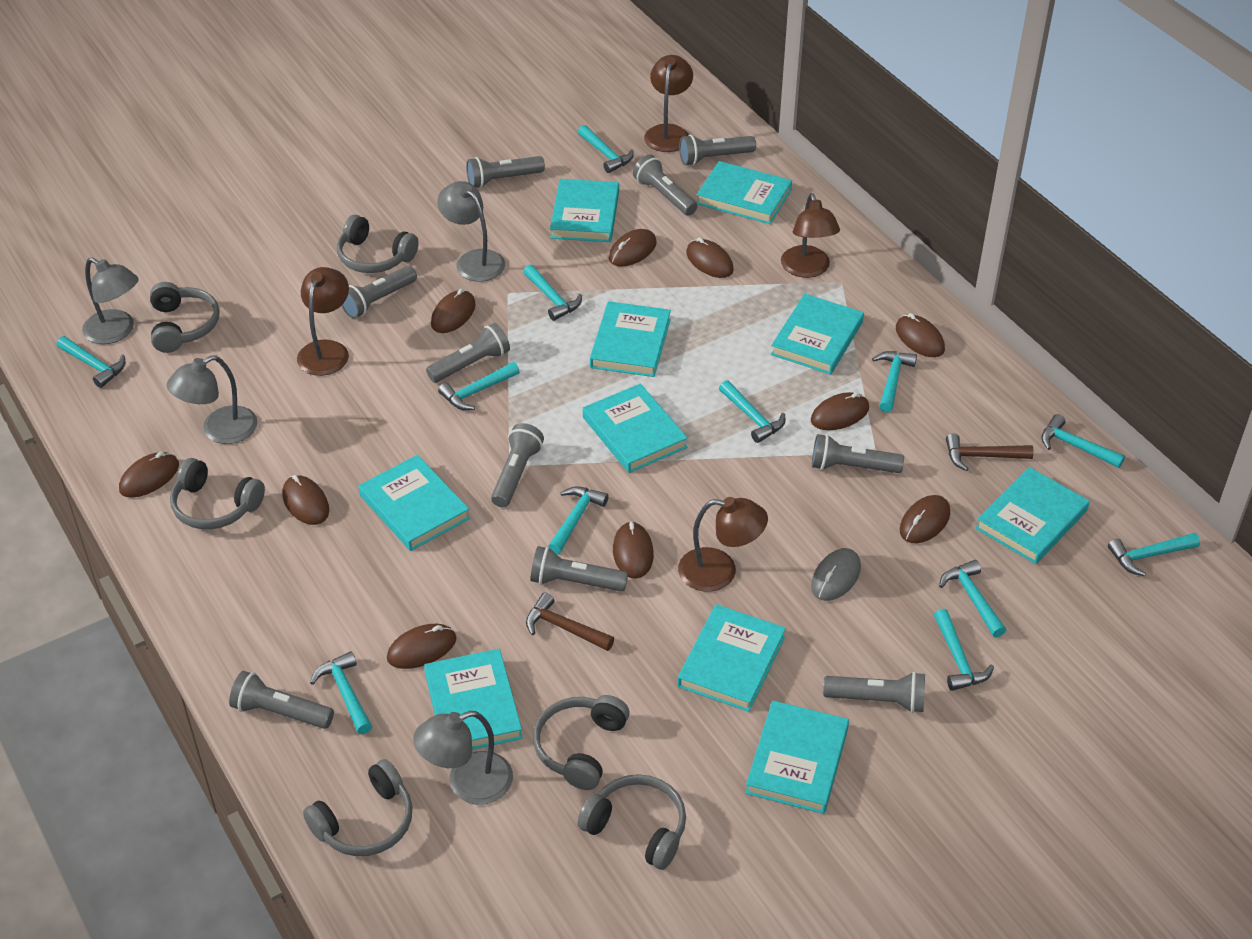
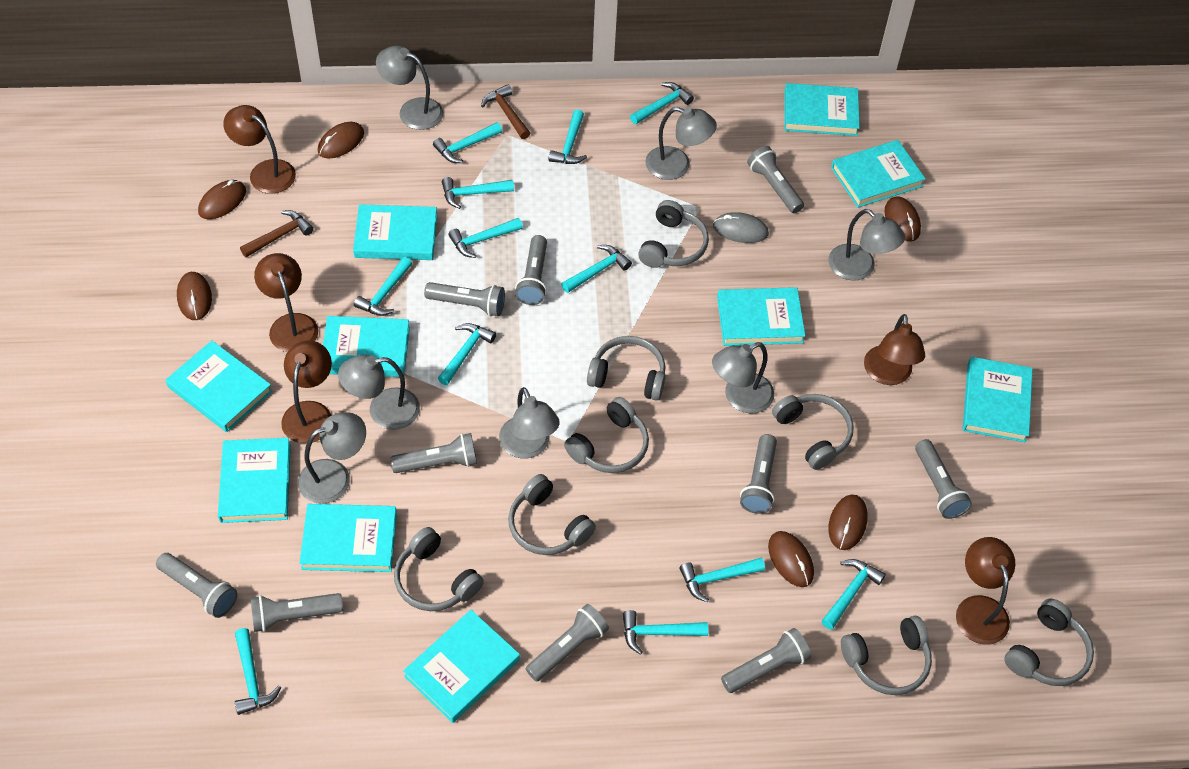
brown lamp: 4 -> 5
brown mouse: 10 -> 6
grey headphones: 6 -> 8
grey lamp: 4 -> 7

